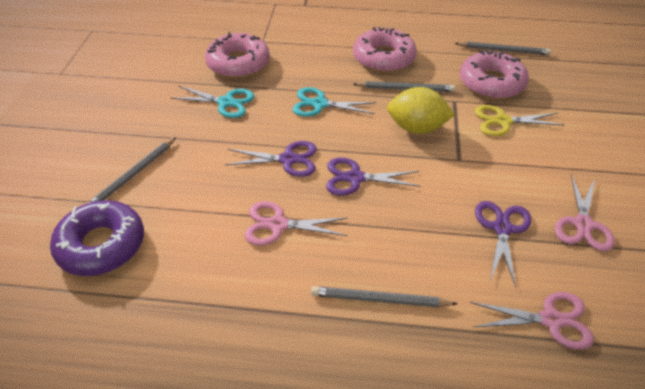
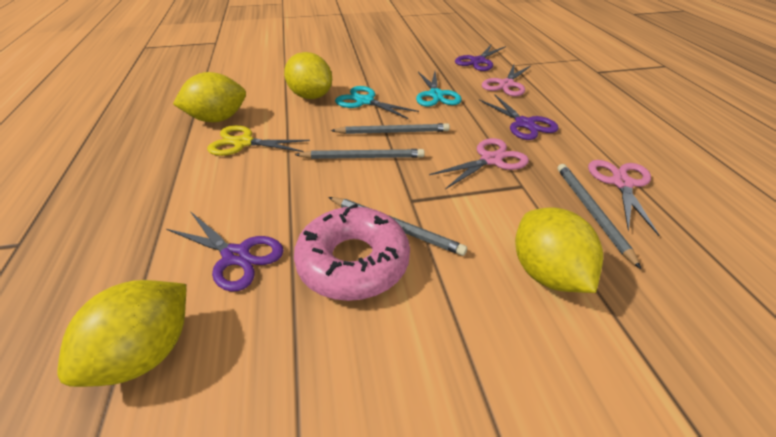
pink donut: 3 -> 1
purple donut: 1 -> 0
yellow lemon: 1 -> 4

